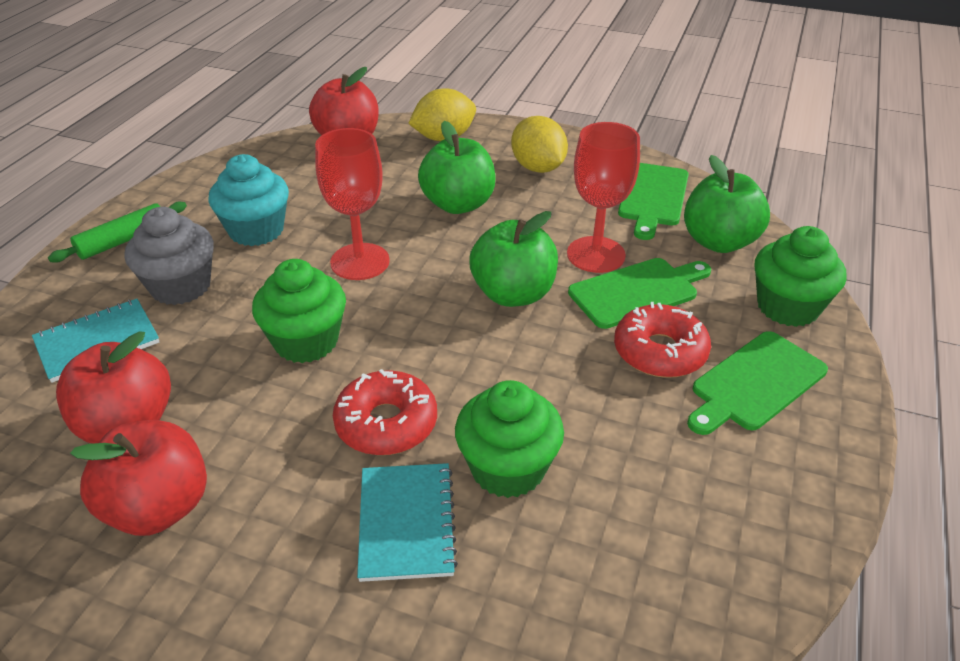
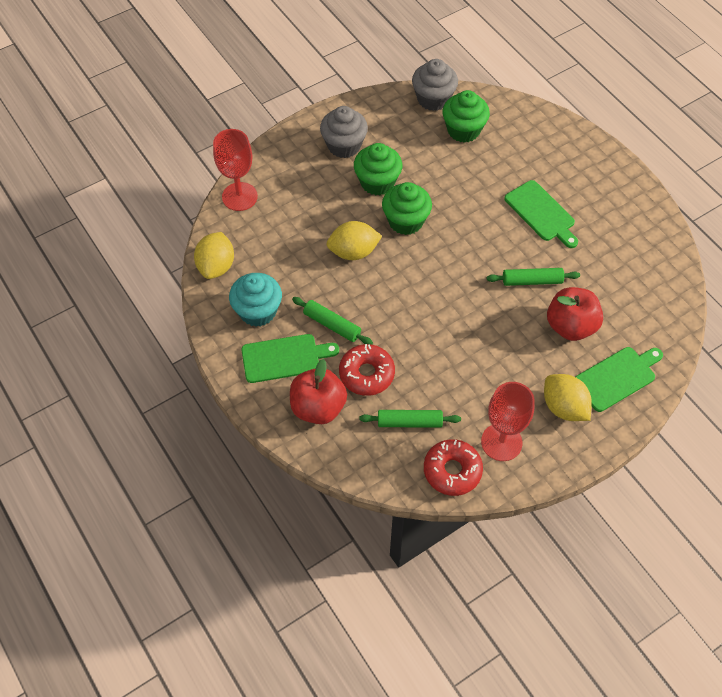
green apple: 3 -> 0
green rolling pin: 1 -> 3
grey cupcake: 1 -> 2
red apple: 3 -> 2
turquoise notebook: 2 -> 0
yellow lemon: 2 -> 3

